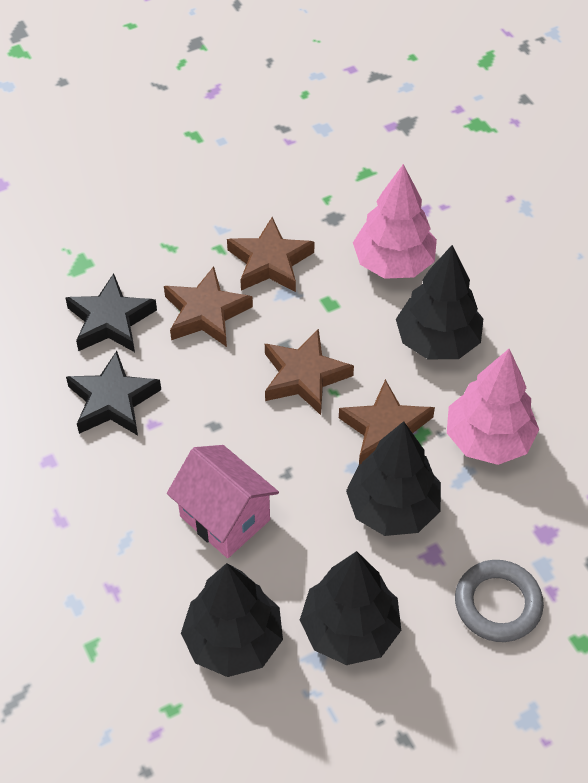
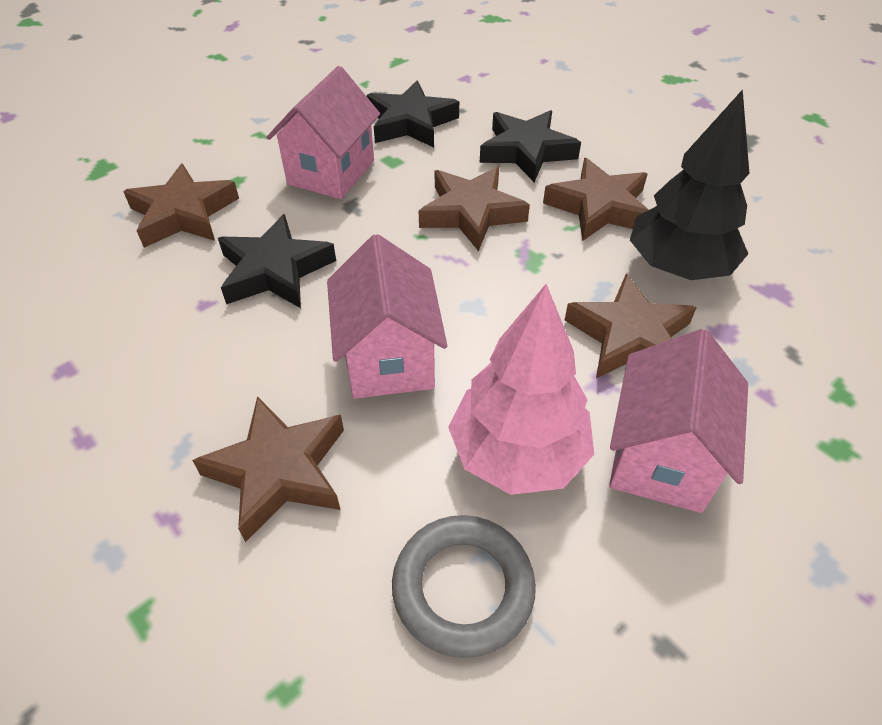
black star: 2 -> 3
black tree: 4 -> 1
brown star: 4 -> 5
pink house: 1 -> 3
pink tree: 2 -> 1

